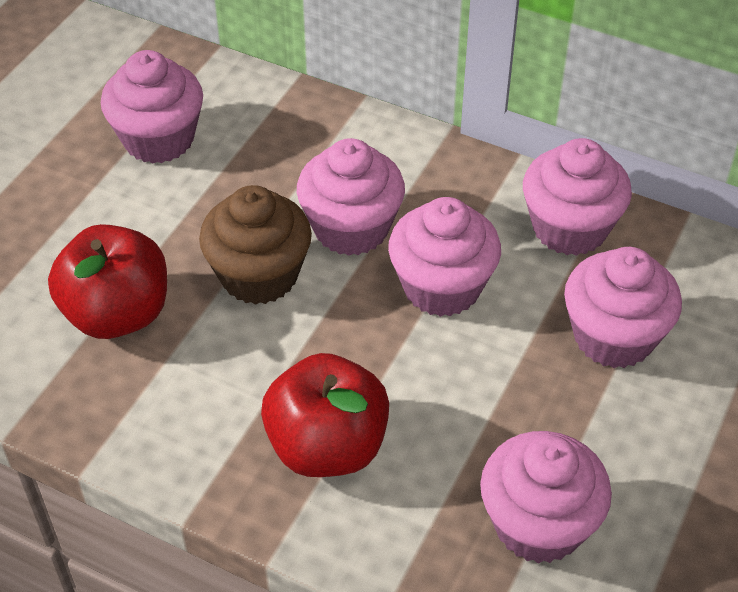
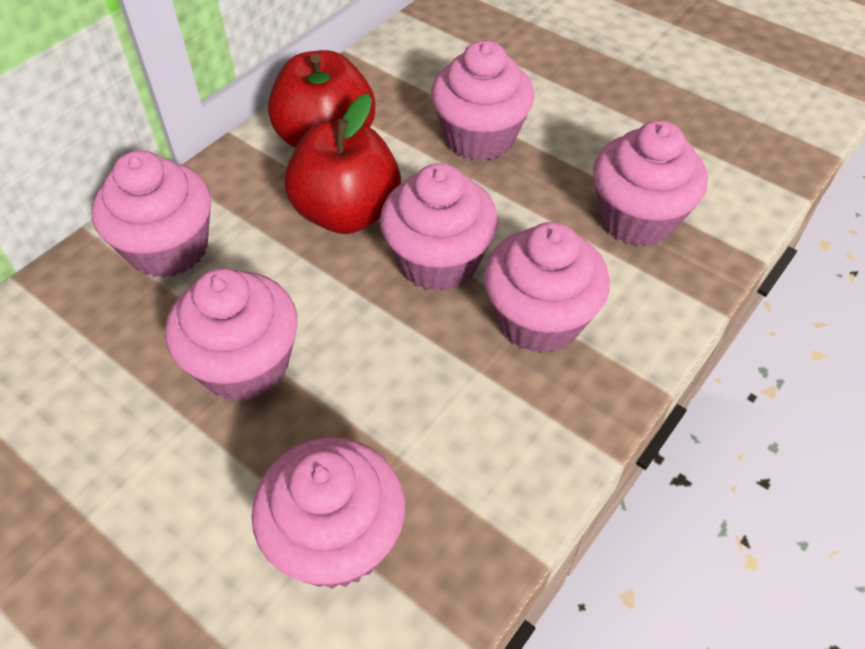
brown cupcake: 1 -> 0
pink cupcake: 6 -> 7

